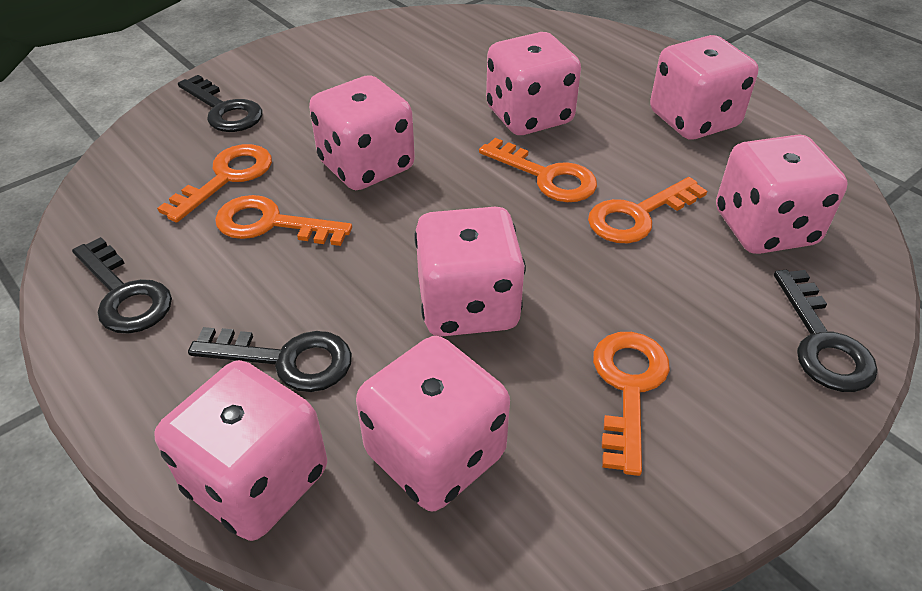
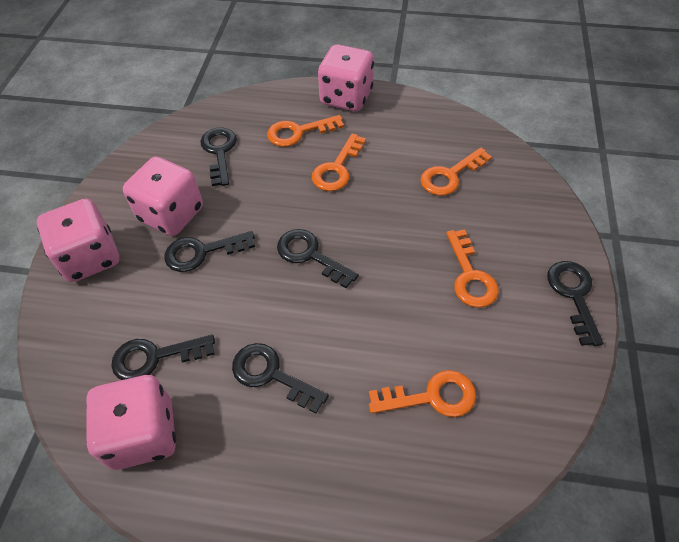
black key: 4 -> 6
pink dice: 7 -> 4

